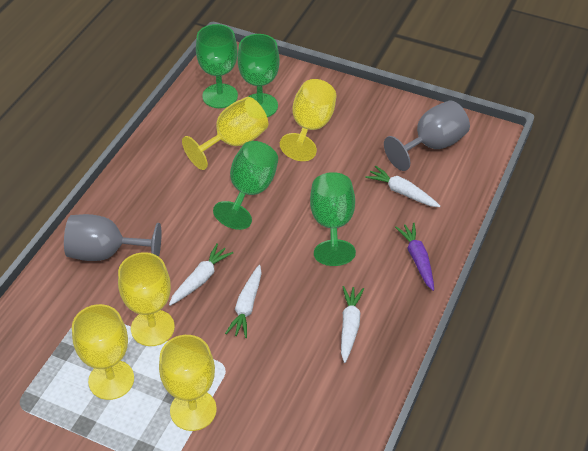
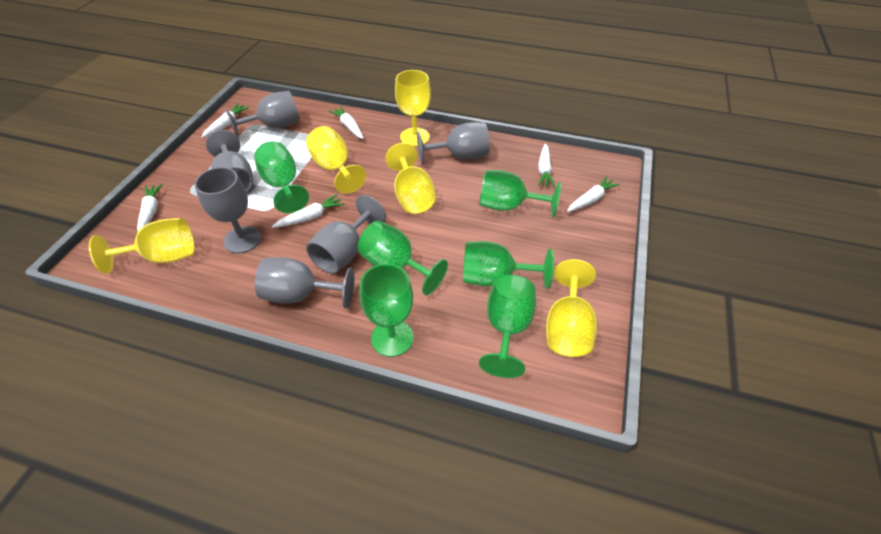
green goblet: 4 -> 6
grey goblet: 2 -> 6
purple carrot: 1 -> 0
white carrot: 4 -> 6

